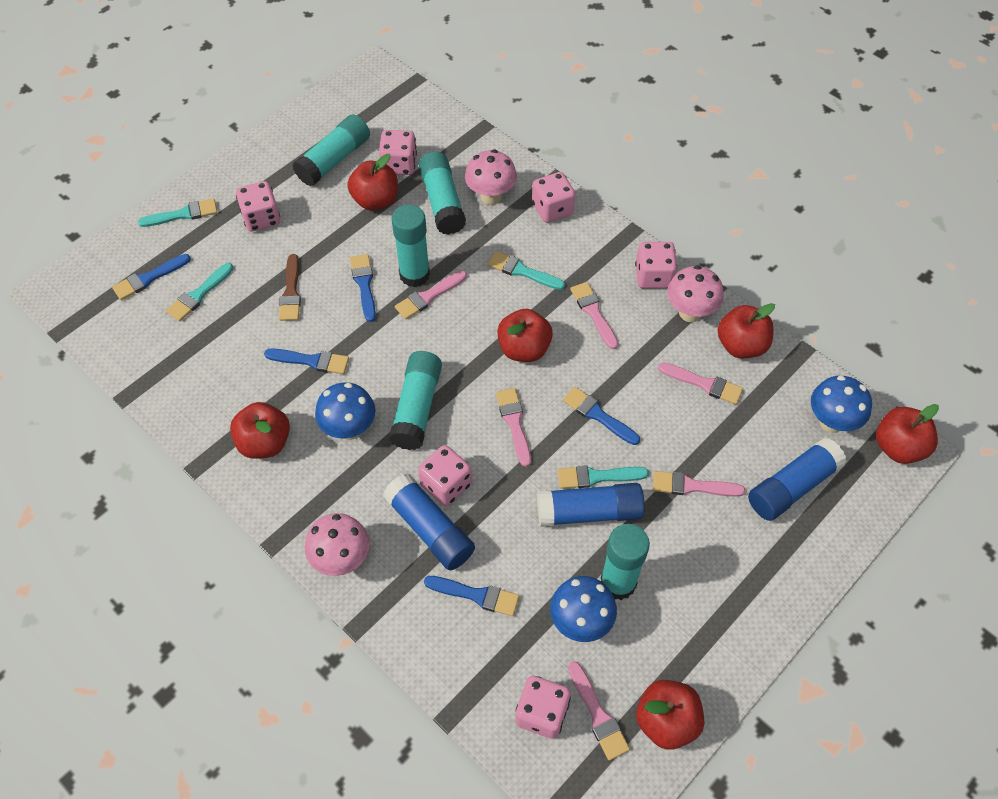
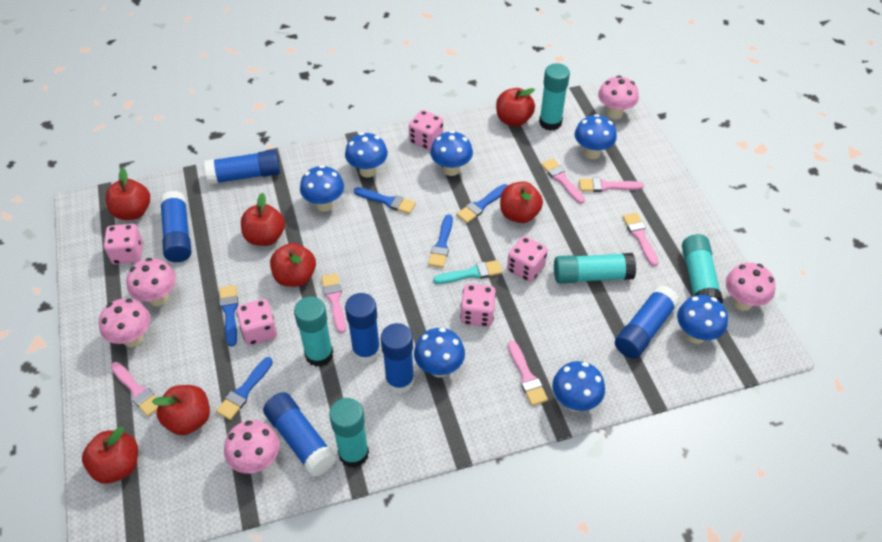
blue glue stick: 3 -> 6
blue mushroom: 3 -> 7
brown brush: 1 -> 0
pink dice: 6 -> 5
pink mushroom: 3 -> 5
red apple: 6 -> 7
turquoise brush: 4 -> 1

